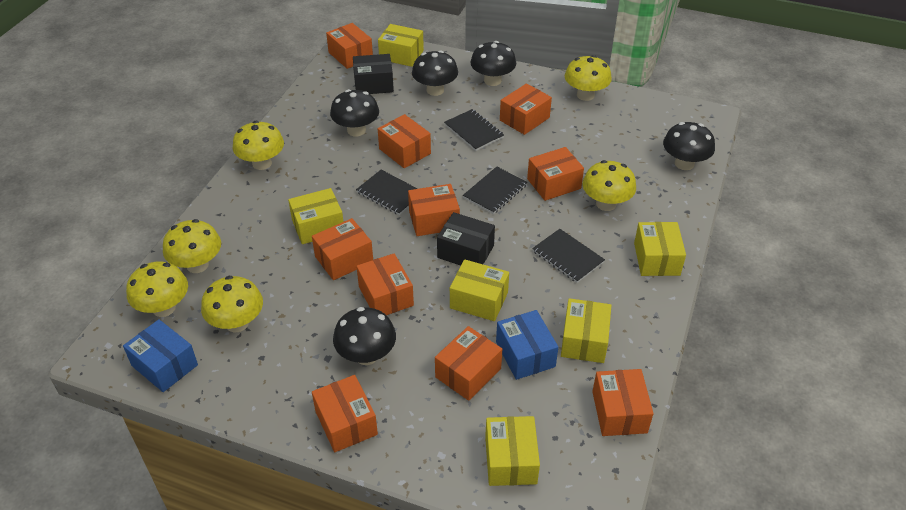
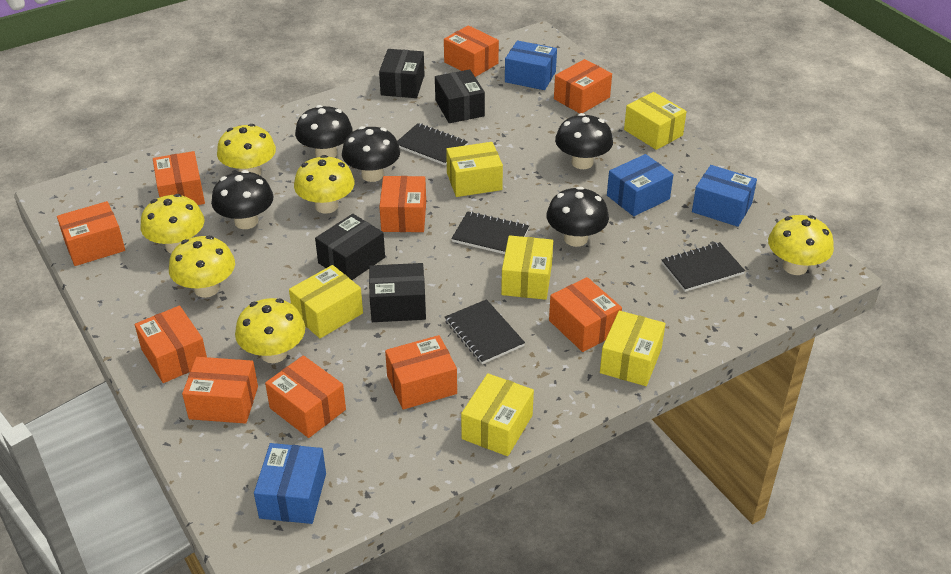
black box: 2 -> 4
blue box: 2 -> 4

